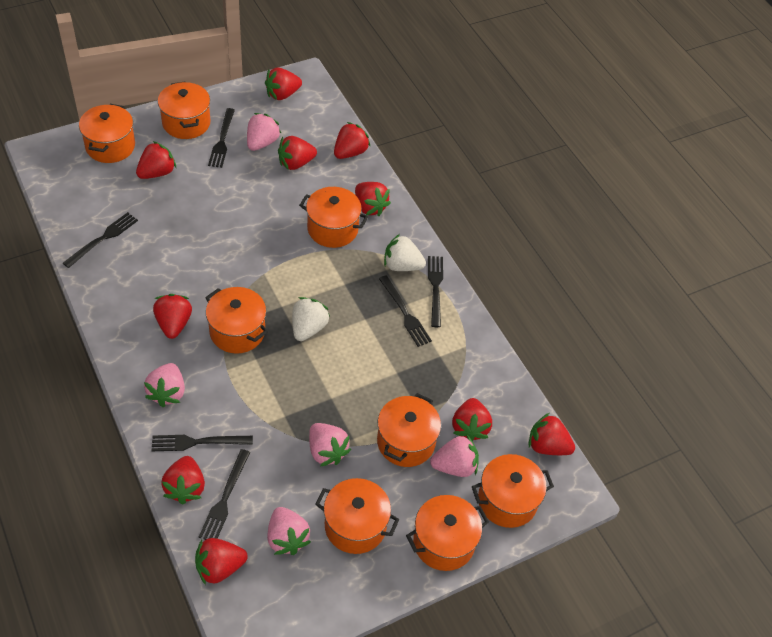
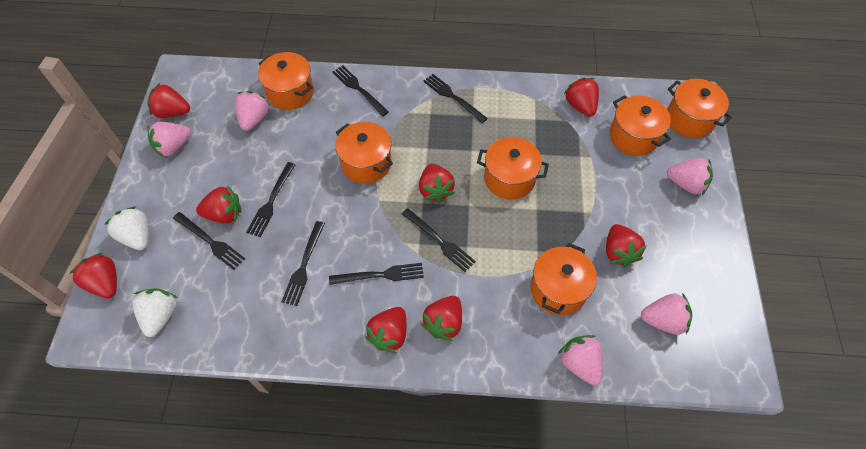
black fork: 6 -> 7
orange pot: 8 -> 6
red strawberry: 10 -> 8

